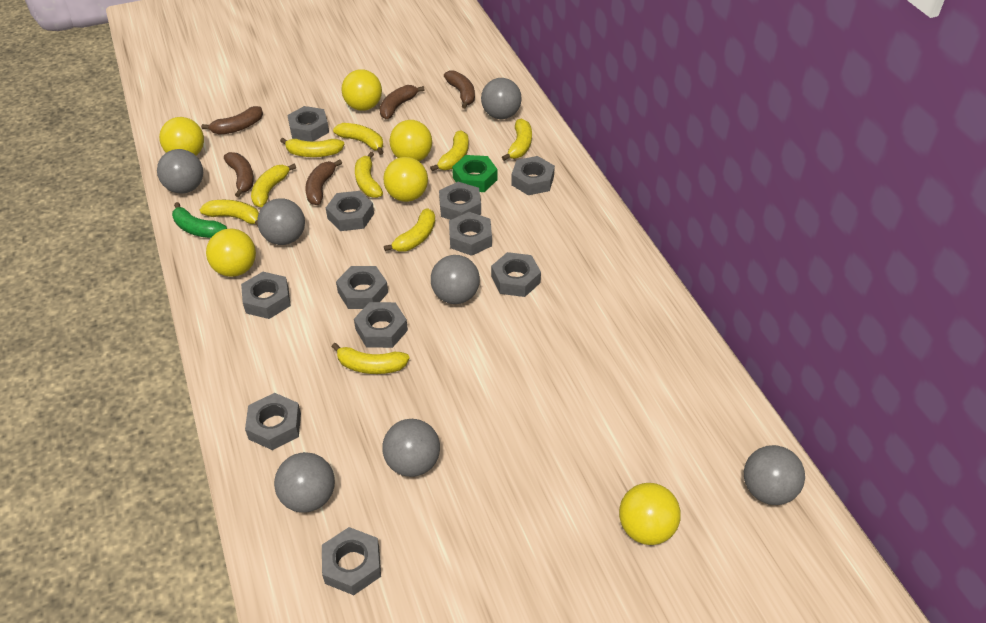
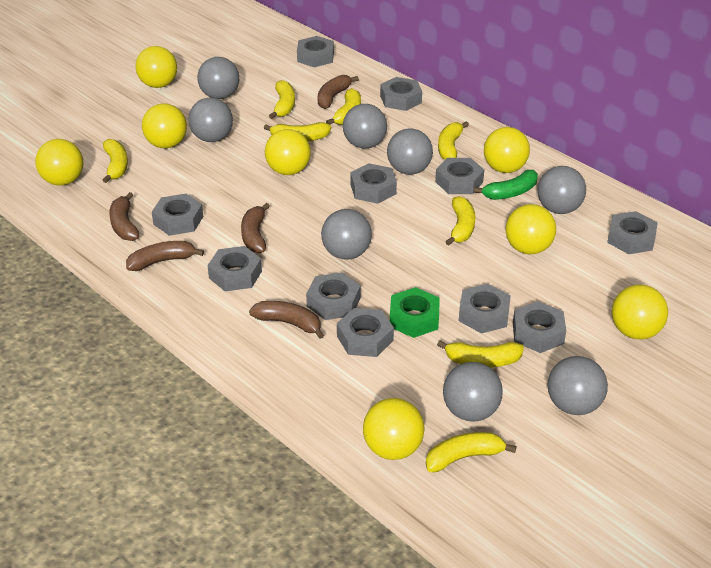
grey ball: 7 -> 8
yellow ball: 6 -> 8
yellow banana: 9 -> 8

